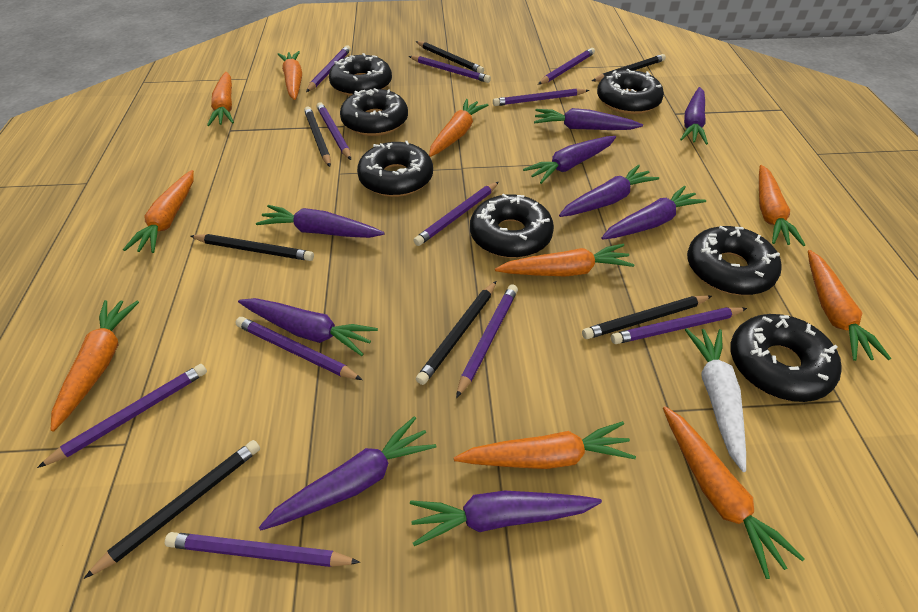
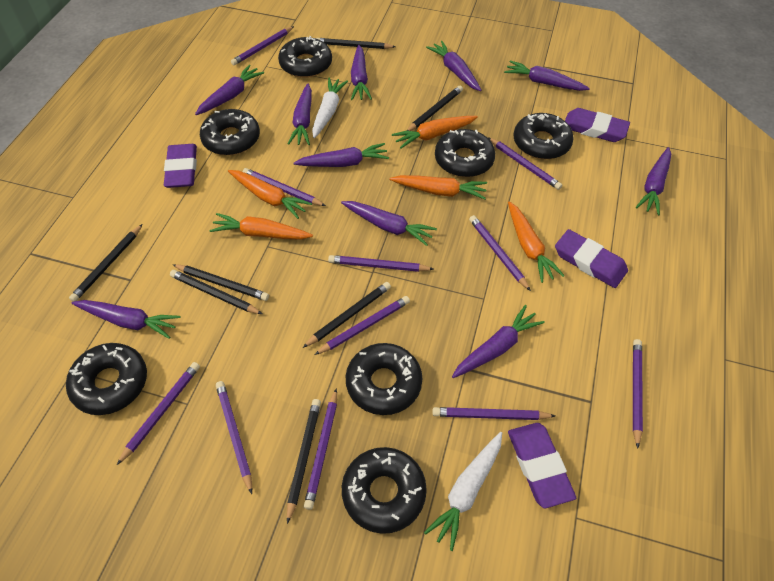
orange carrot: 10 -> 5
purple carrot: 9 -> 10
purple eraser: 0 -> 4
white carrot: 1 -> 2

